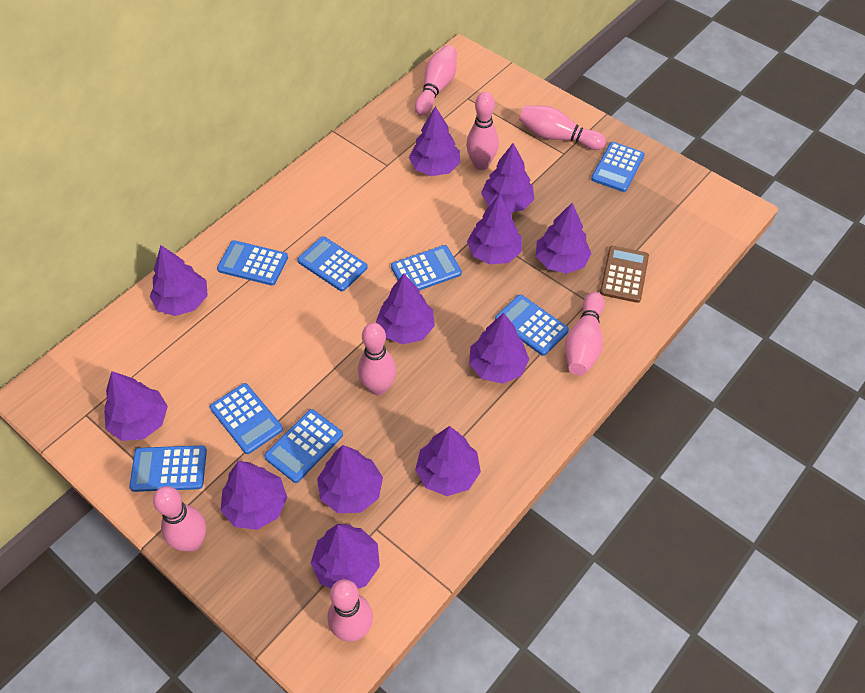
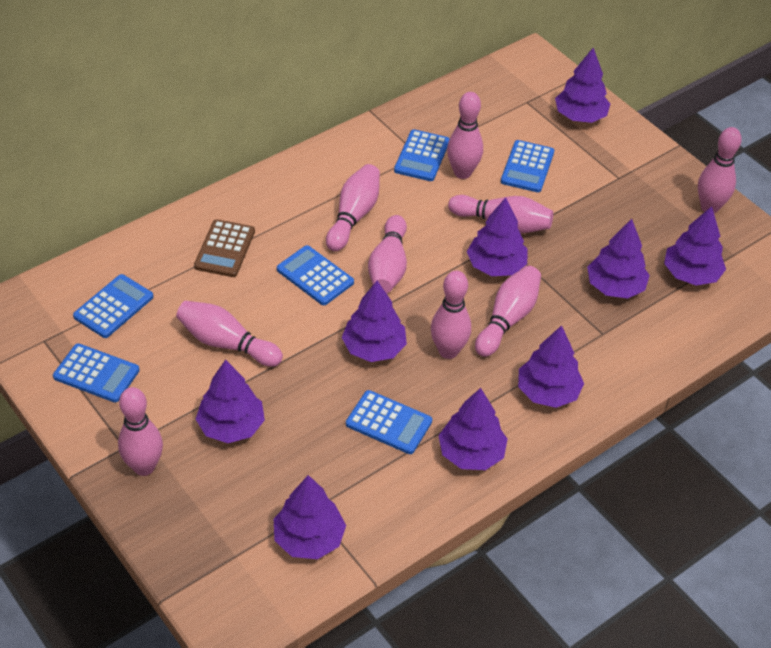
blue calculator: 8 -> 6
pink bowling pin: 7 -> 9
purple tree: 12 -> 9

